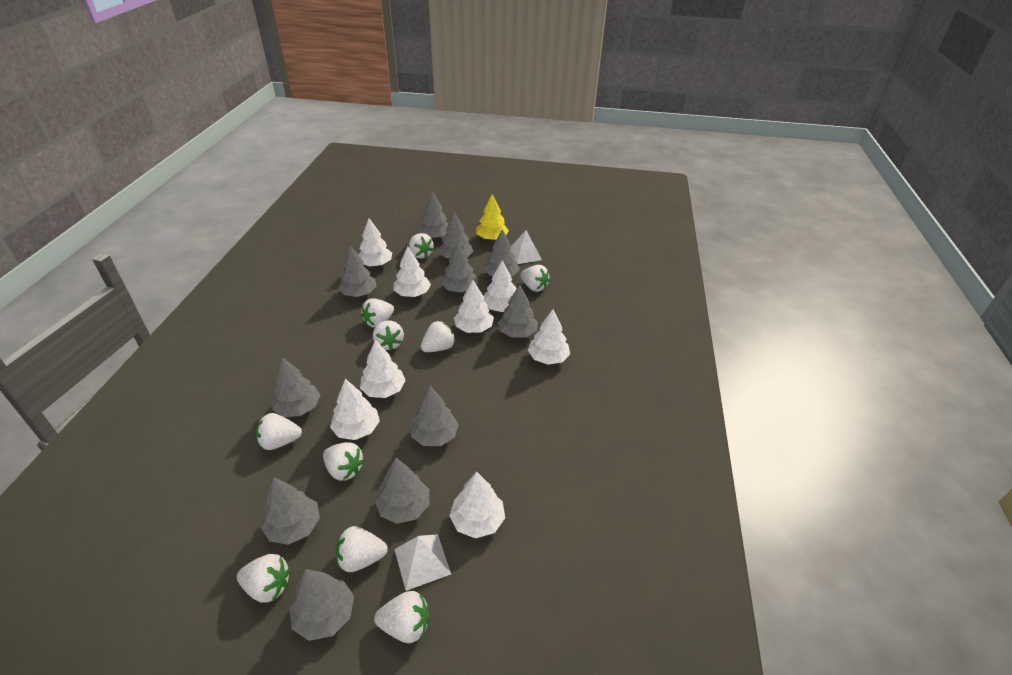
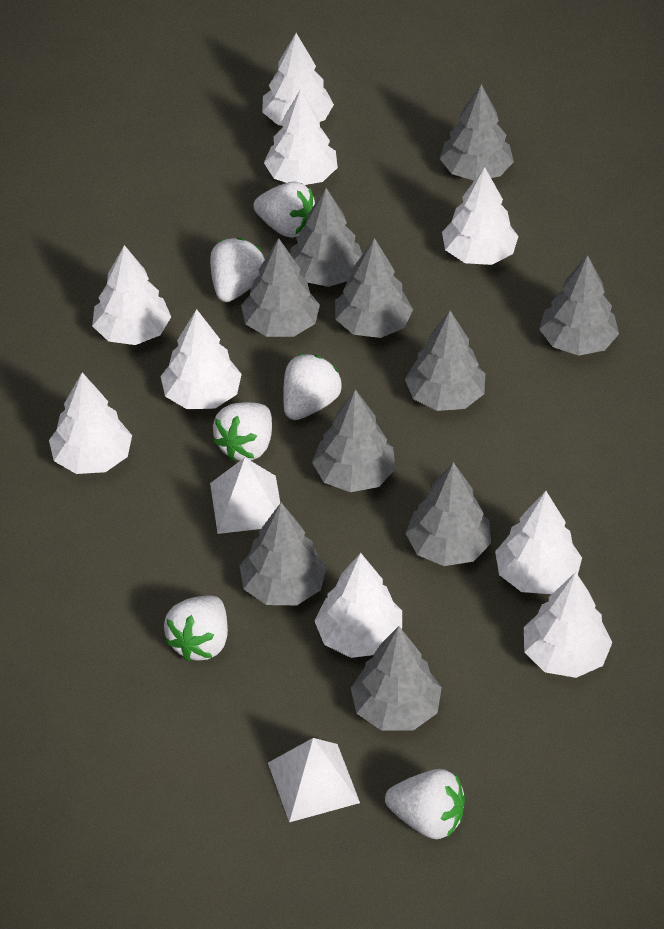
grey tree: 11 -> 10
white strawberry: 10 -> 6
white tree: 8 -> 9
yellow tree: 1 -> 0

